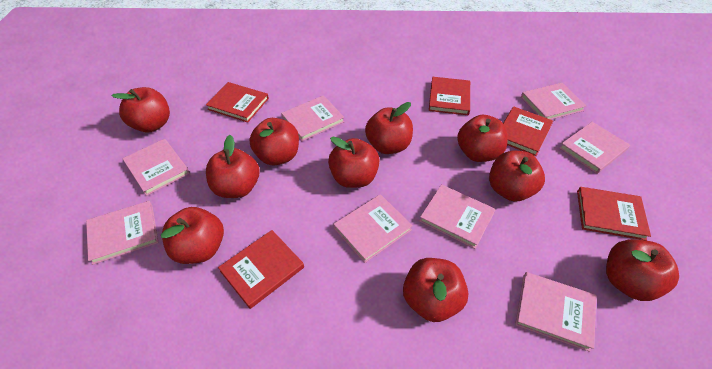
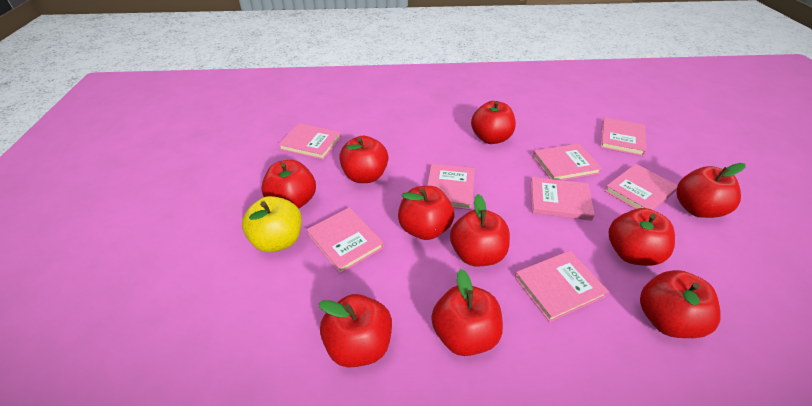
red book: 5 -> 0
yellow apple: 0 -> 1

